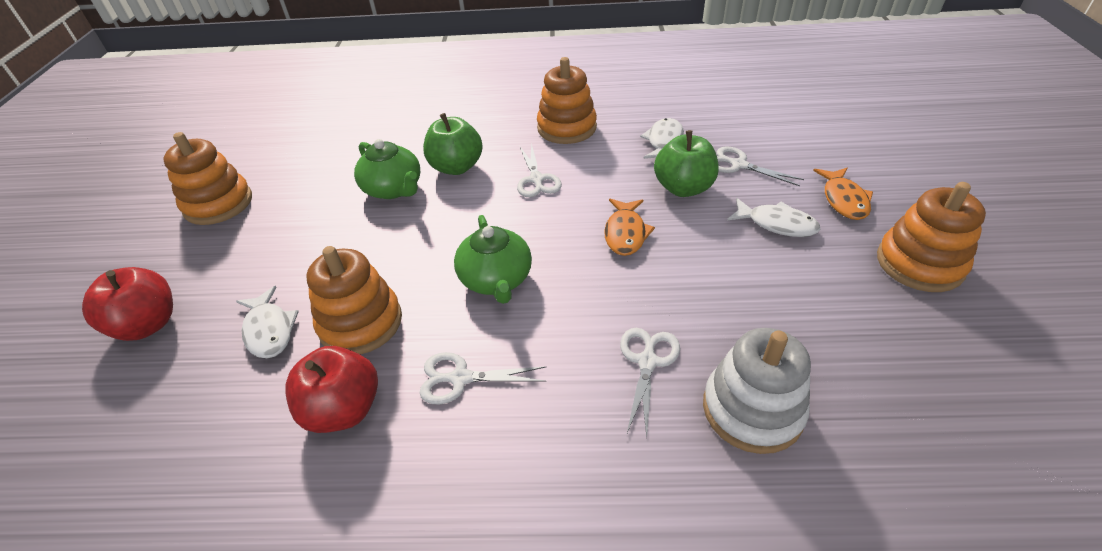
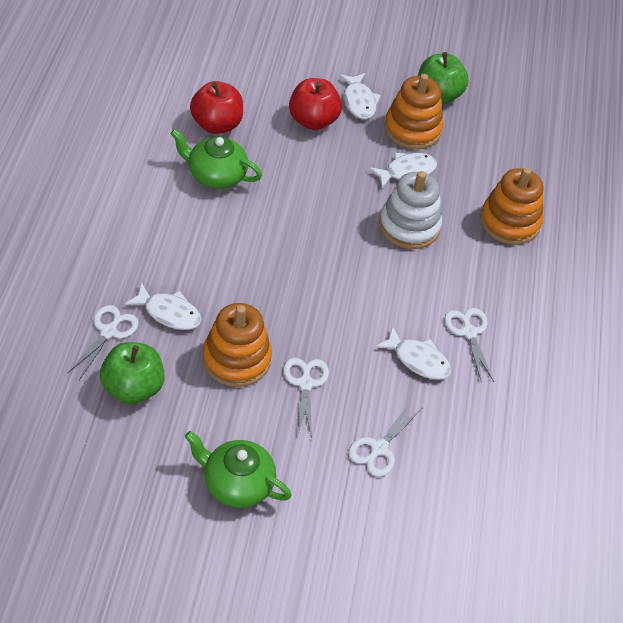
orange fish: 2 -> 0
orange stacking toy: 4 -> 3
white fish: 3 -> 4

